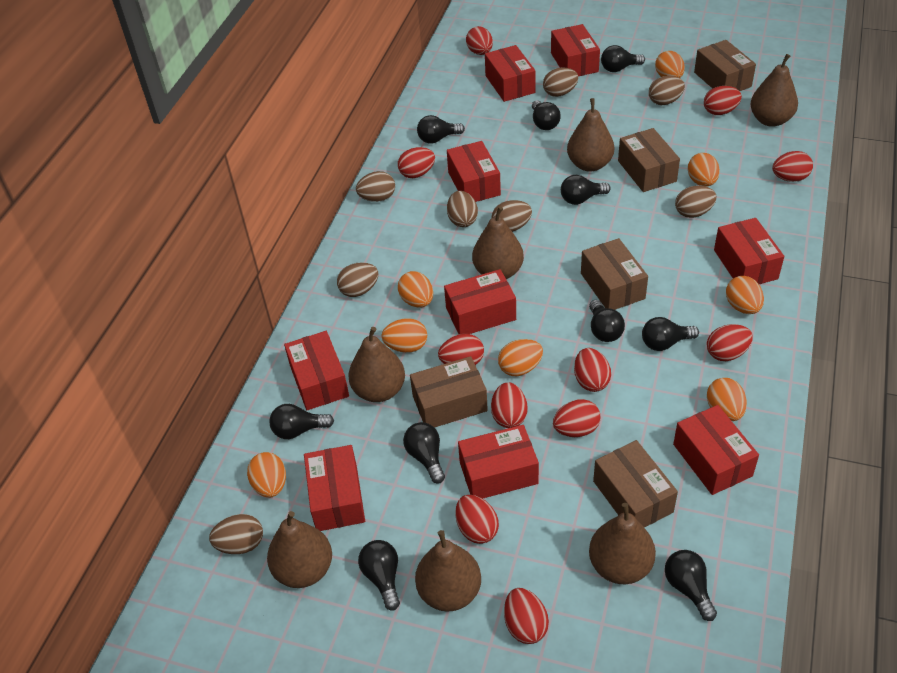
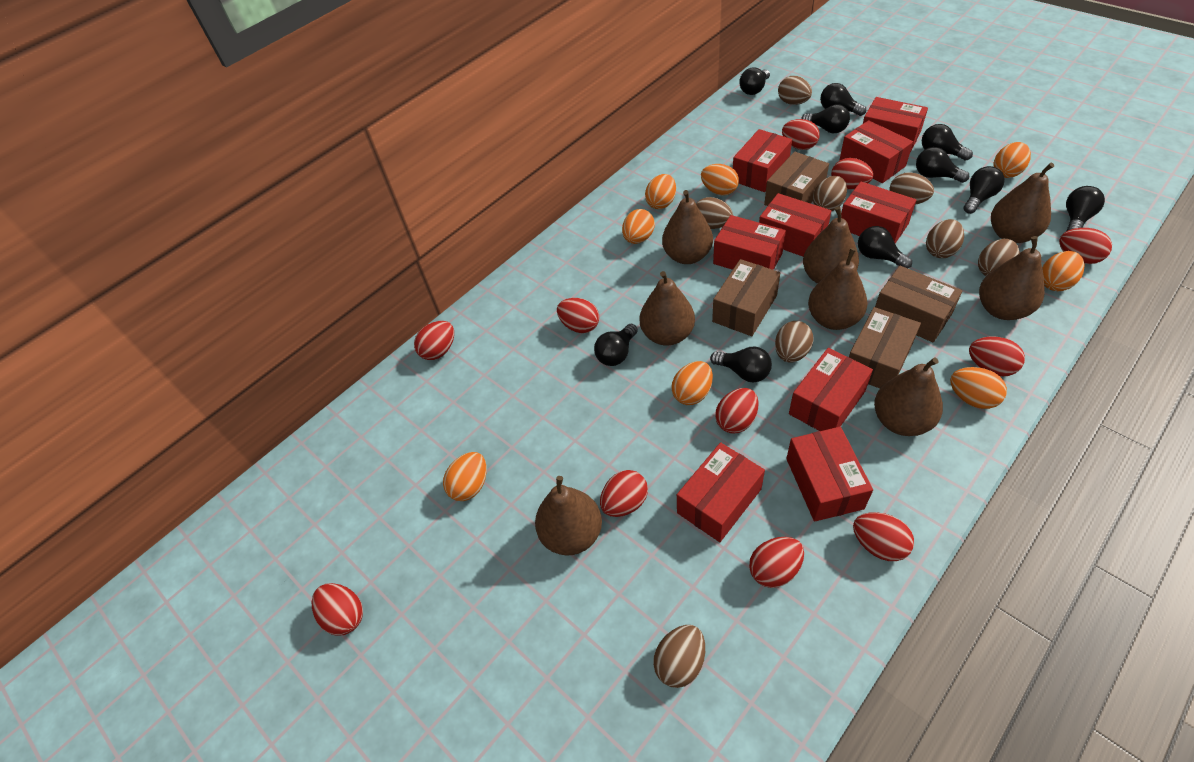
brown box: 5 -> 4
brown pear: 7 -> 8

